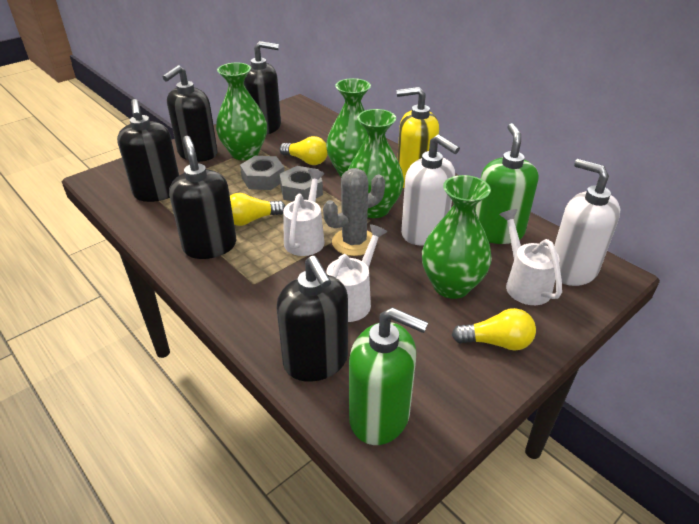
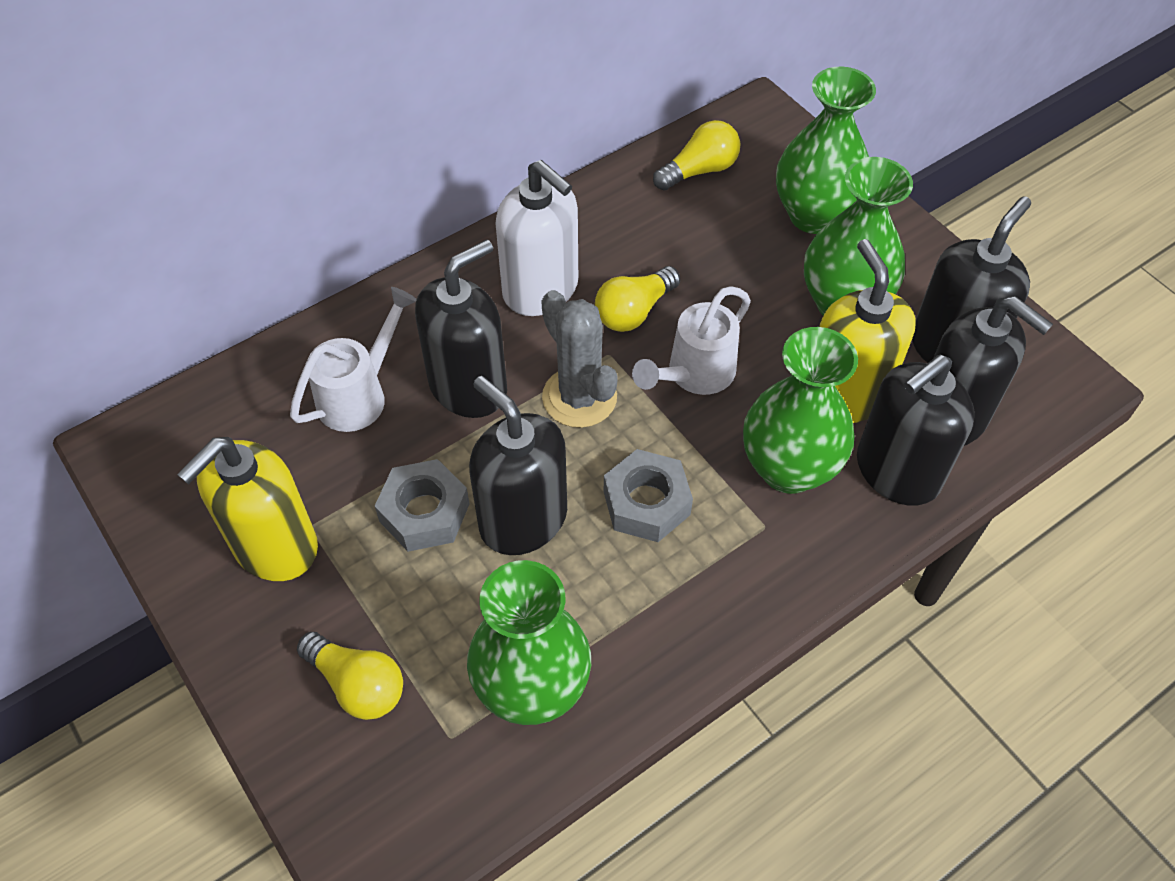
green soap dispenser: 2 -> 0
white soap dispenser: 2 -> 1
white watering can: 3 -> 2
yellow soap dispenser: 1 -> 2

